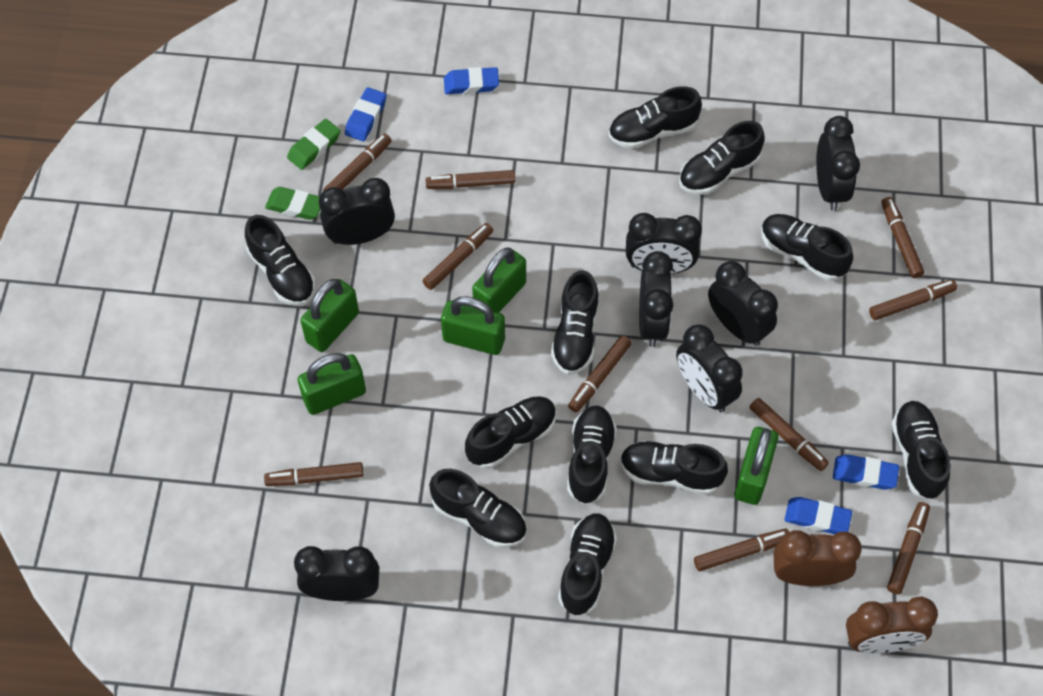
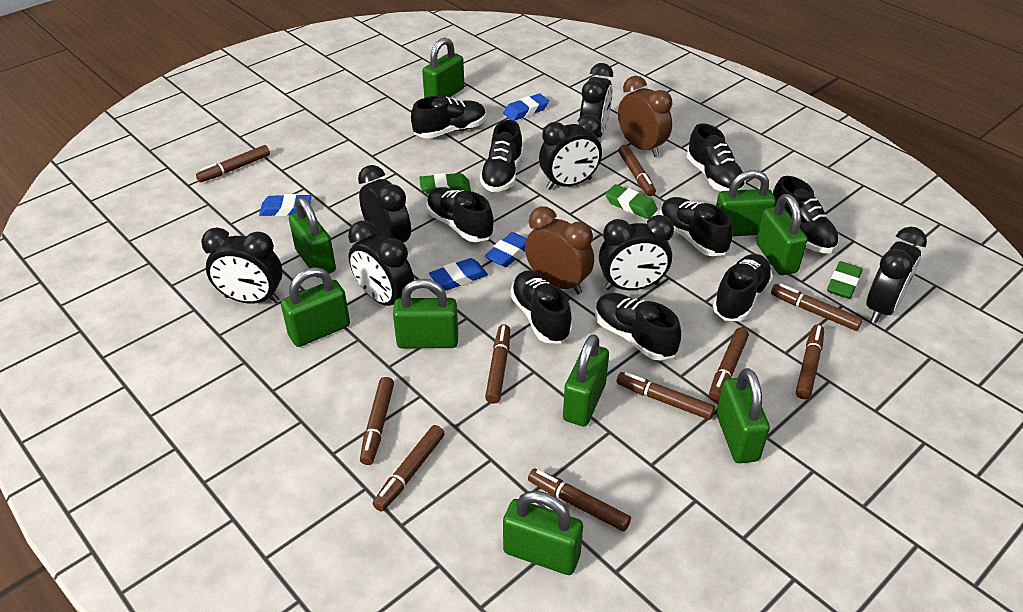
black shoe: 11 -> 9
green eraser: 2 -> 3
green padlock: 5 -> 9

